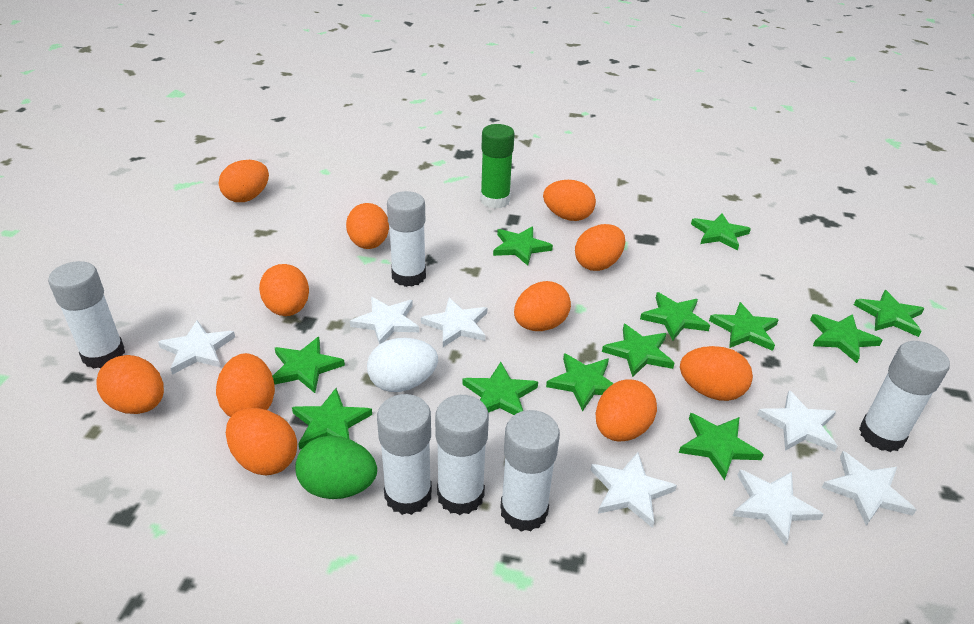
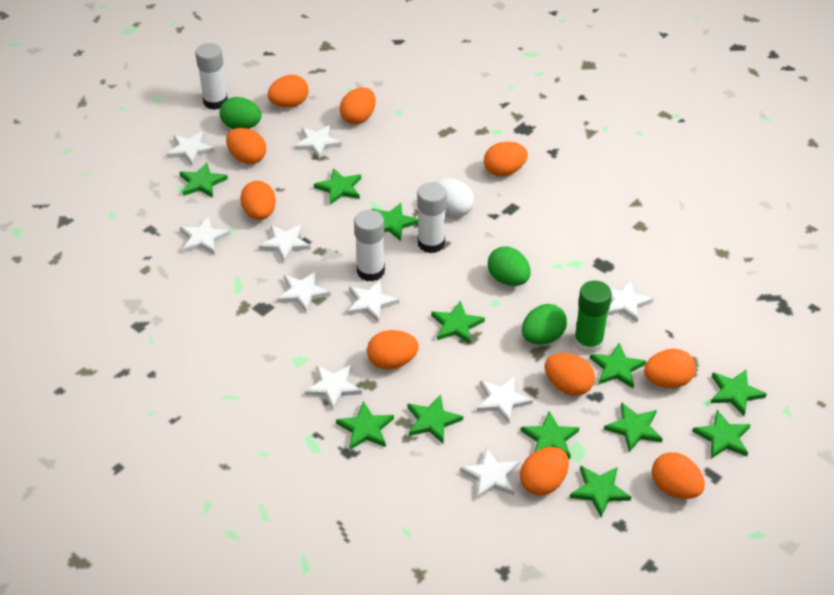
green egg: 1 -> 3
orange egg: 11 -> 10
white glue stick: 6 -> 3
white star: 7 -> 10

